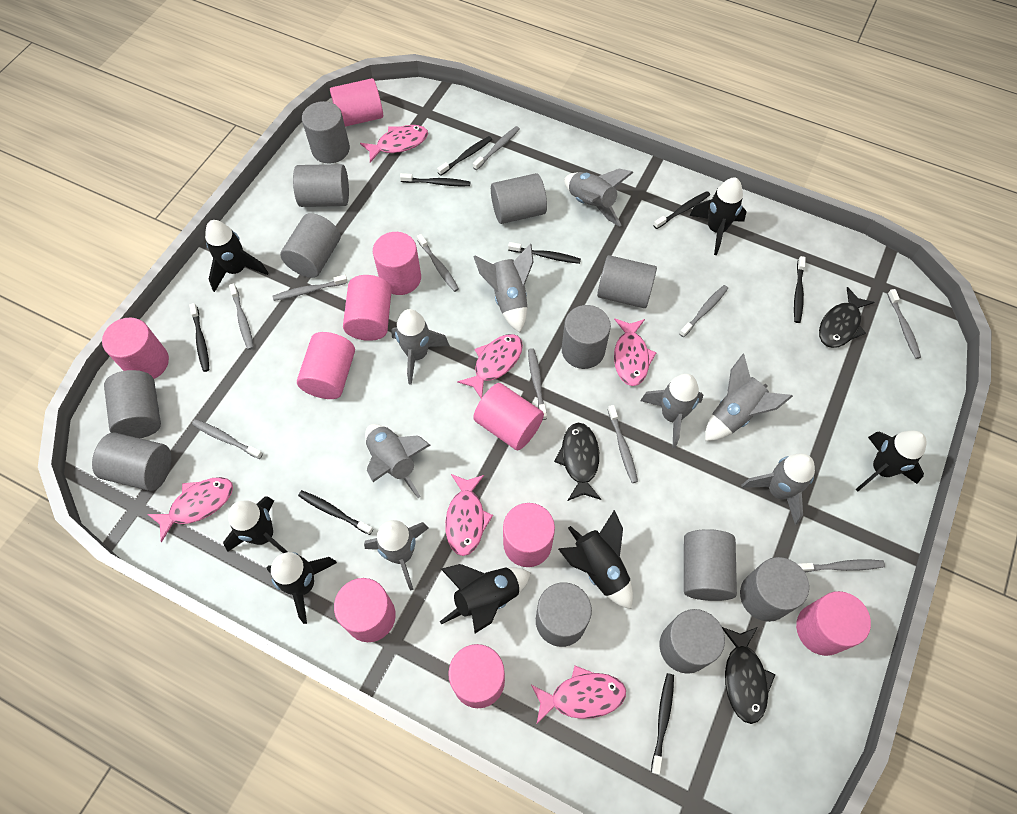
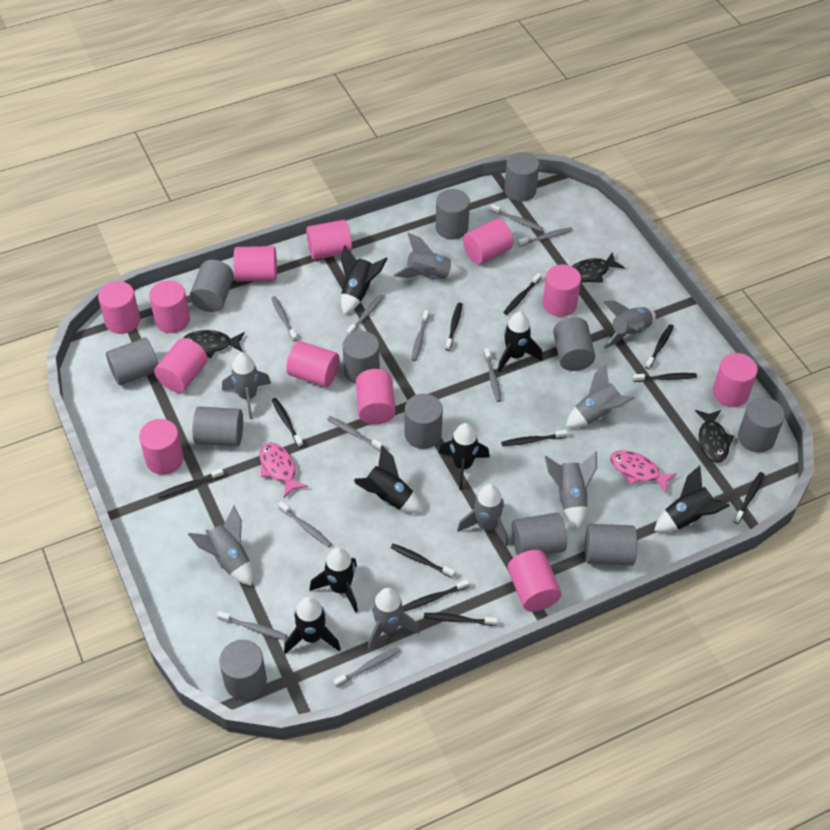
black toothbrush: 8 -> 11
pink cylinder: 10 -> 12
pink fish: 6 -> 2

